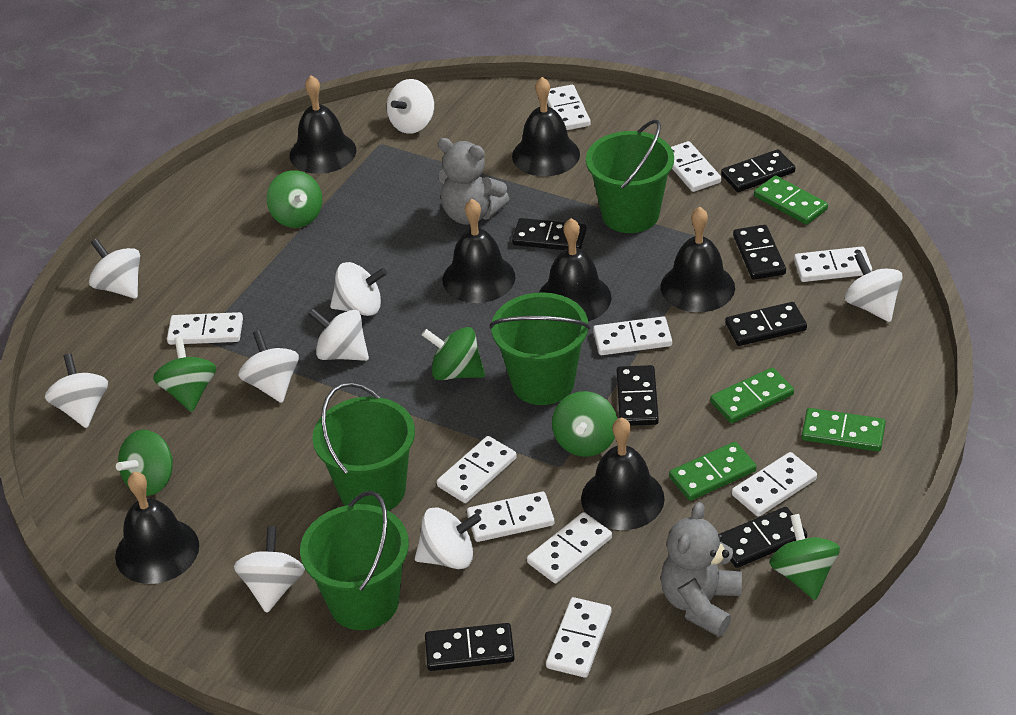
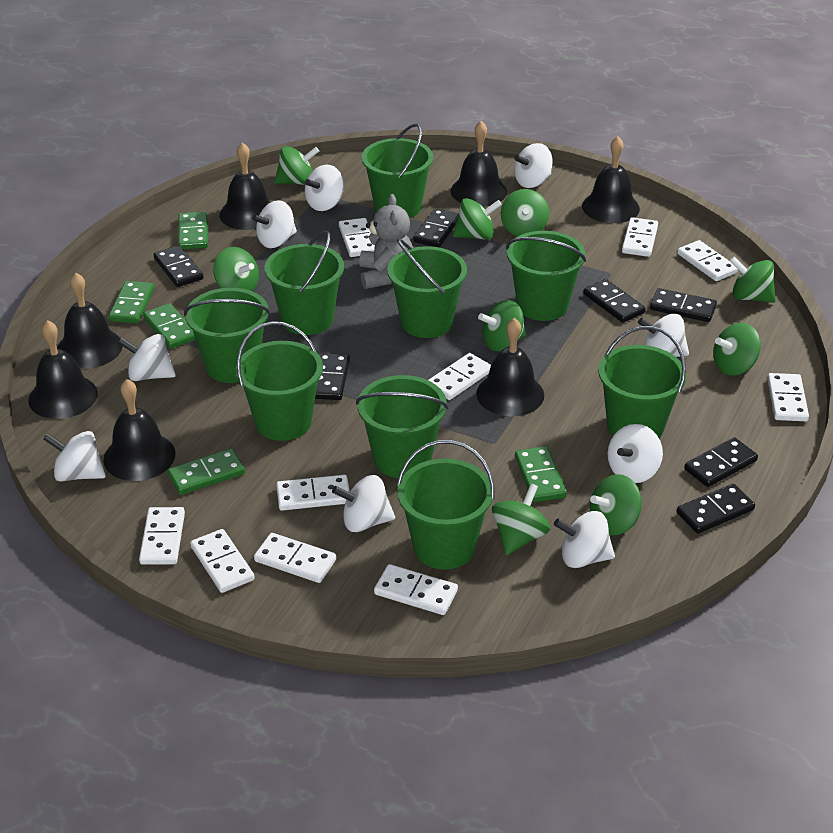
green bucket: 4 -> 9
green domino: 4 -> 5
green spinning top: 6 -> 9
grey teddy bear: 2 -> 1

